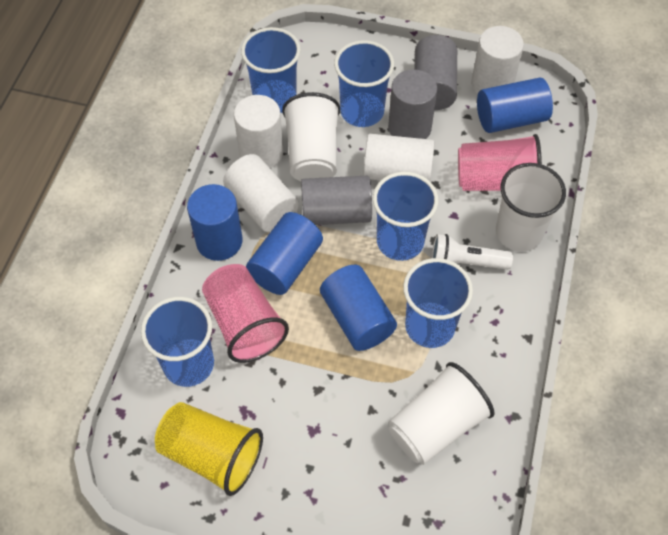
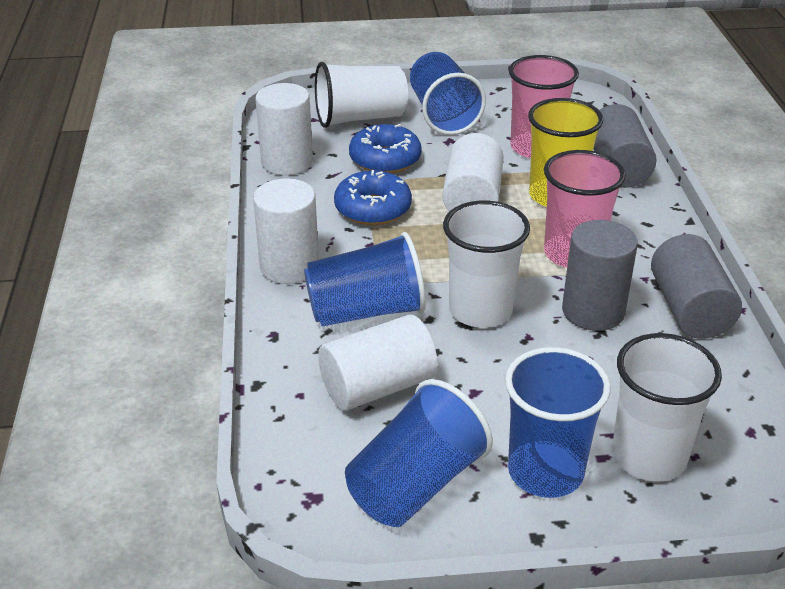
blue cup: 5 -> 4
blue cylinder: 4 -> 0
blue donut: 0 -> 2
white flashlight: 1 -> 0

